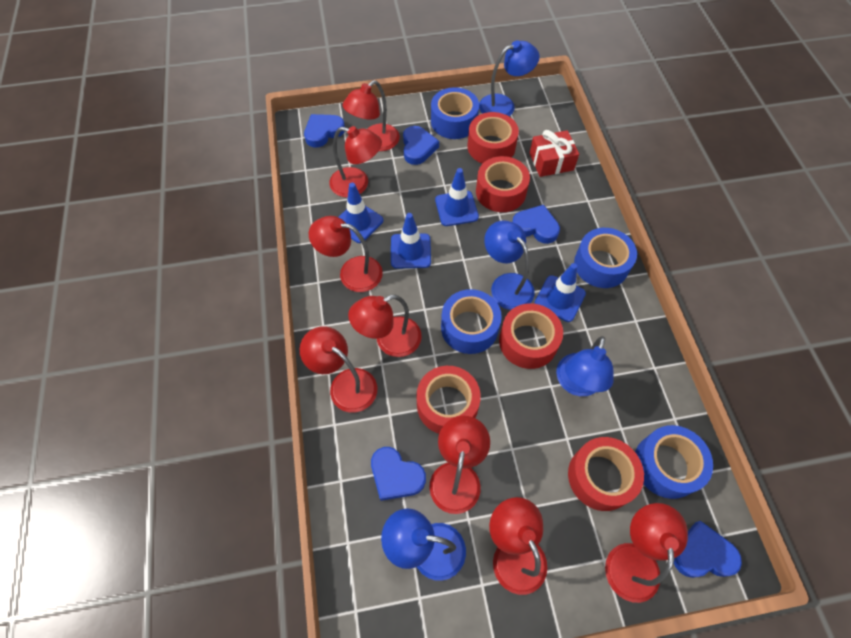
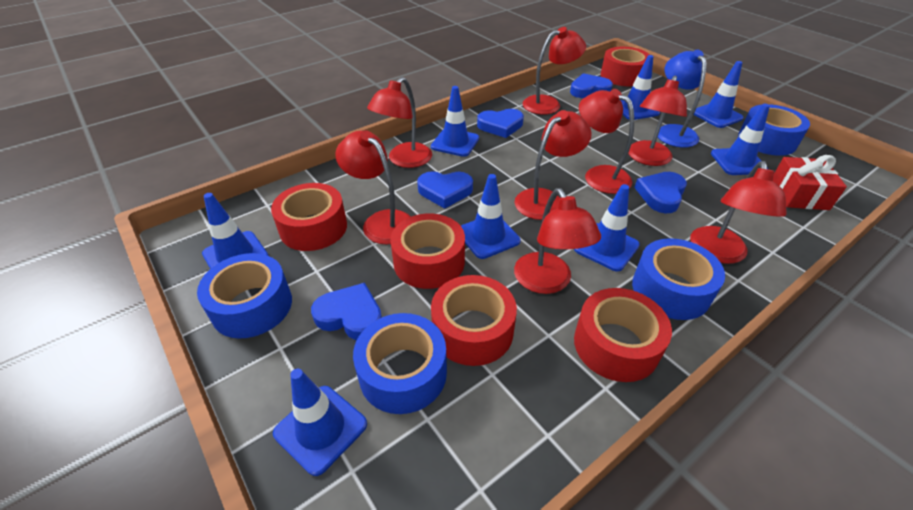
blue lamp: 4 -> 1
blue traffic cone: 4 -> 8

